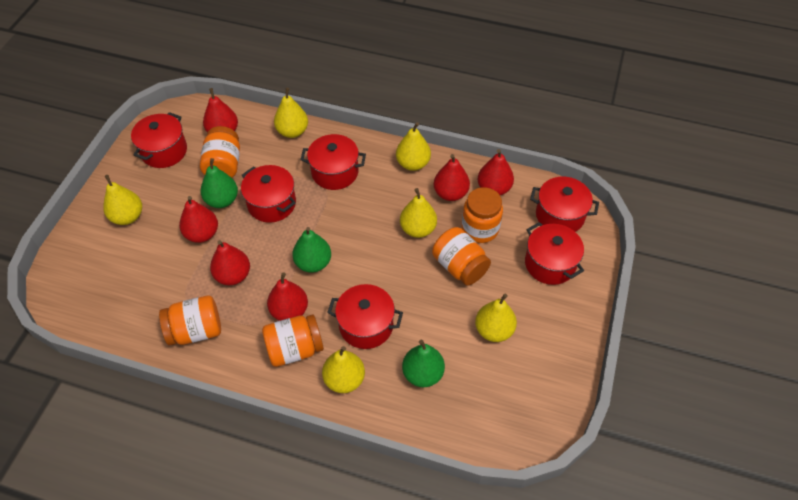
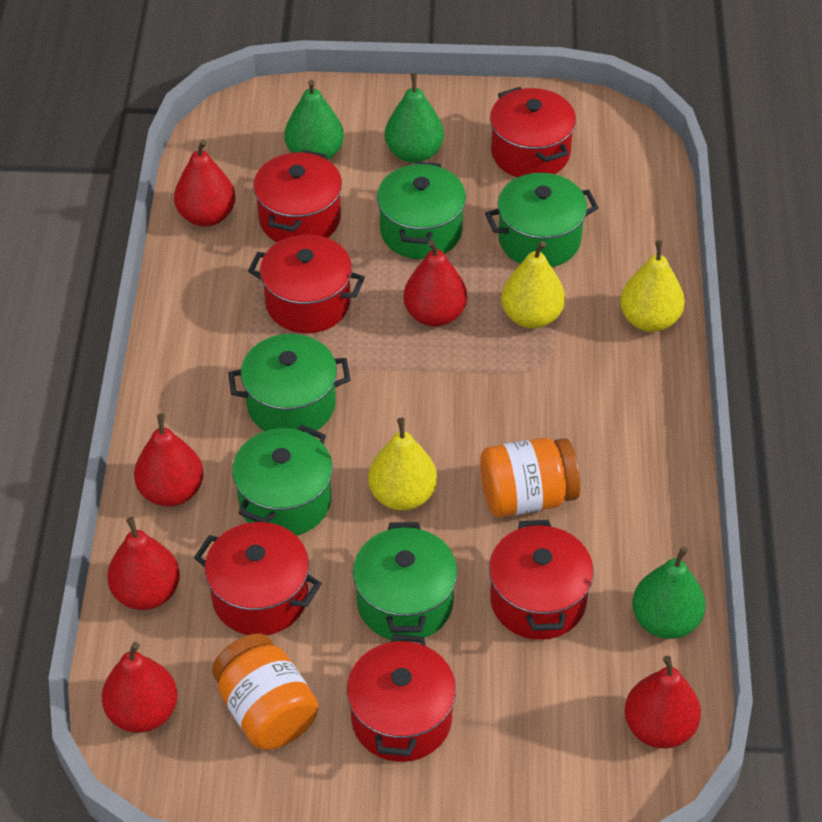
green pot: 0 -> 5
orange jar: 5 -> 2
yellow pear: 6 -> 3

